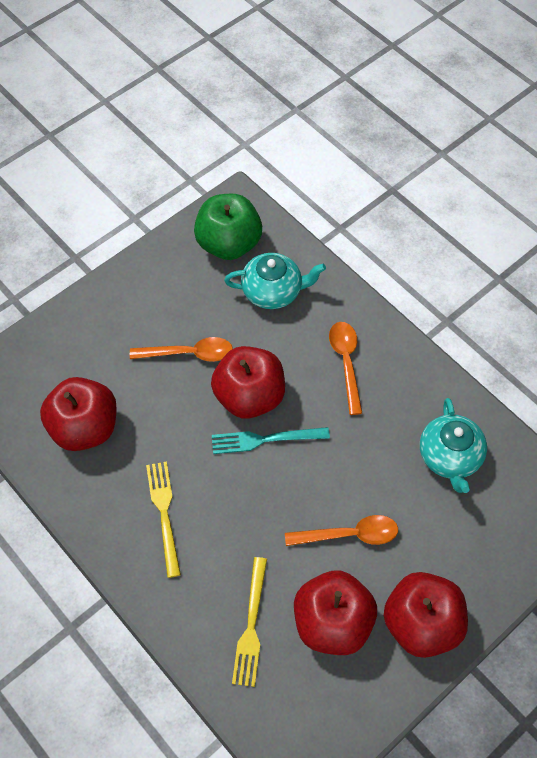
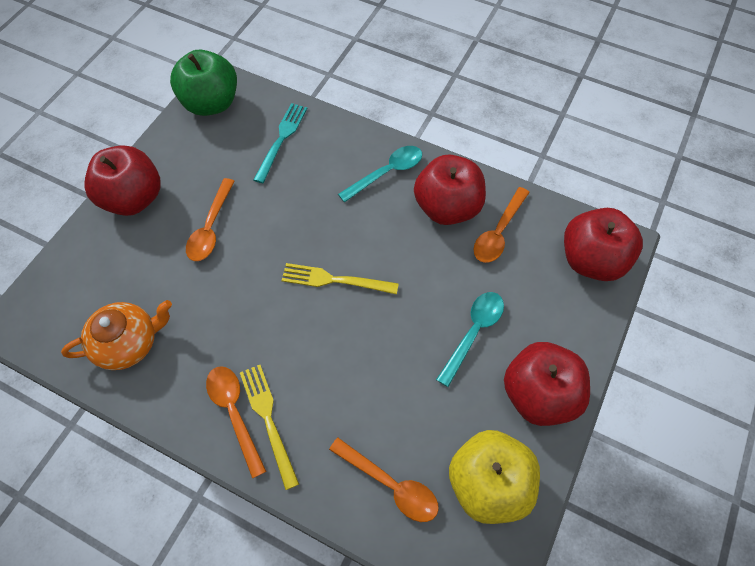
orange spoon: 3 -> 4
orange teapot: 0 -> 1
turquoise spoon: 0 -> 2
turquoise teapot: 2 -> 0
yellow apple: 0 -> 1

